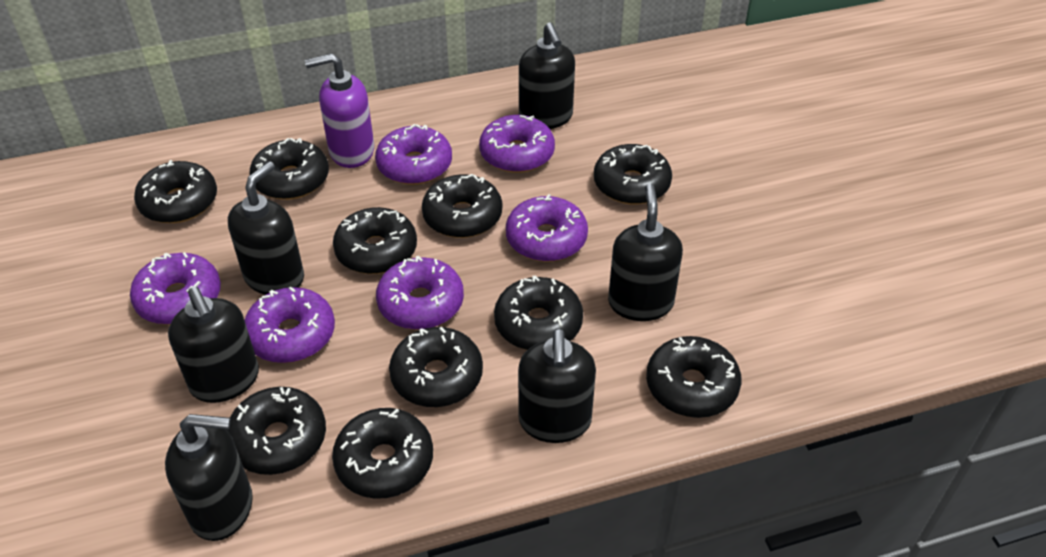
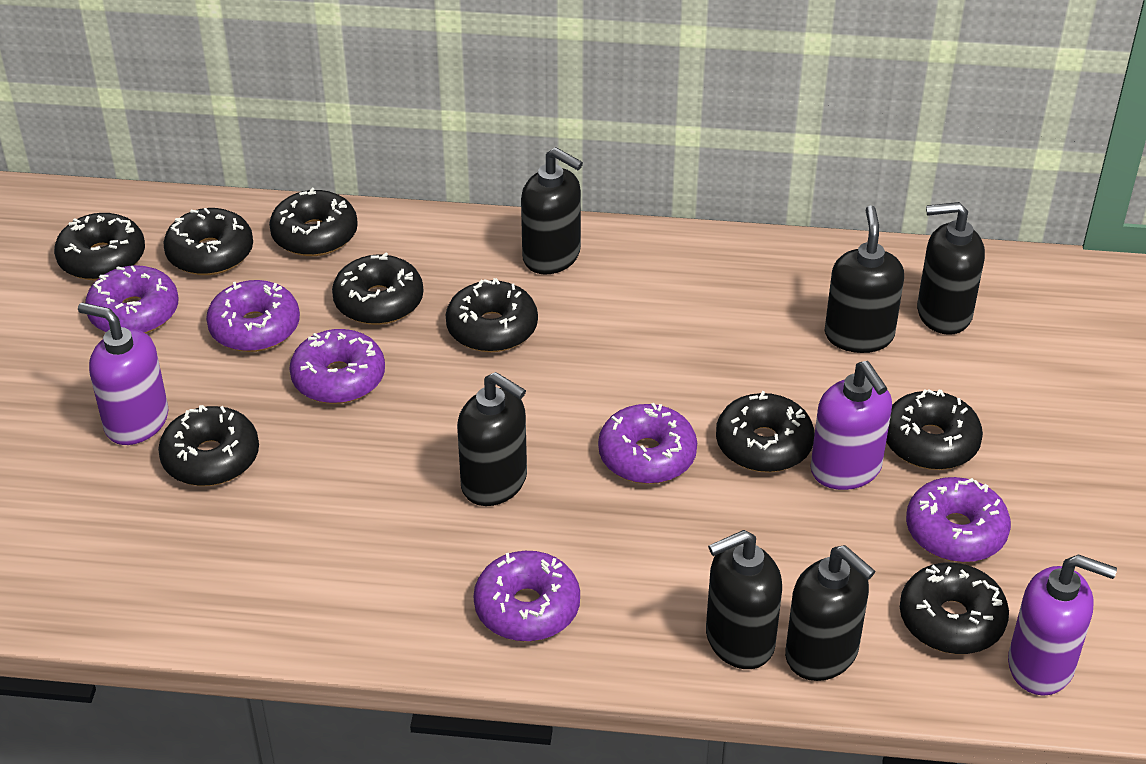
black donut: 10 -> 9
purple soap dispenser: 1 -> 3

